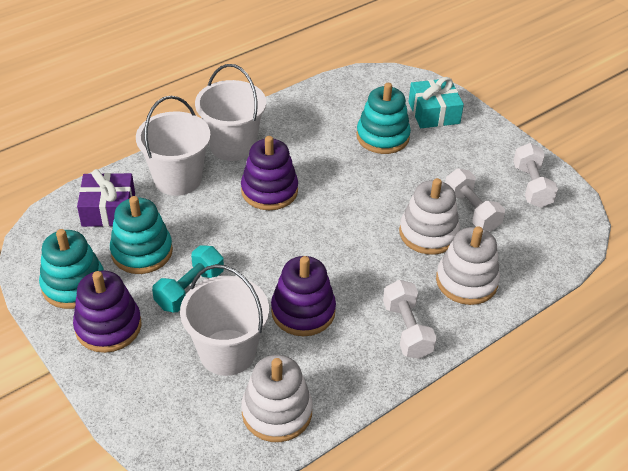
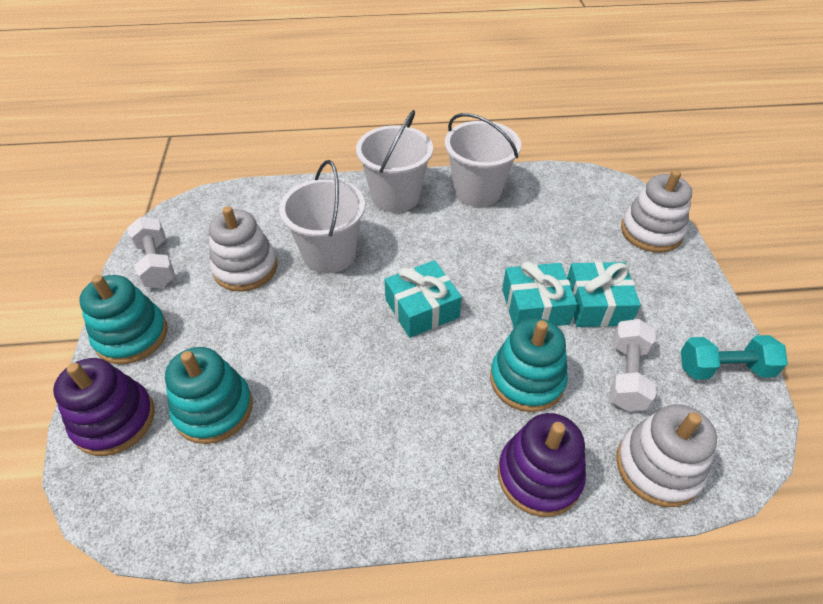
purple gift: 1 -> 0
purple stacking toy: 3 -> 2
turquoise gift: 1 -> 3
white dumbbell: 3 -> 2

